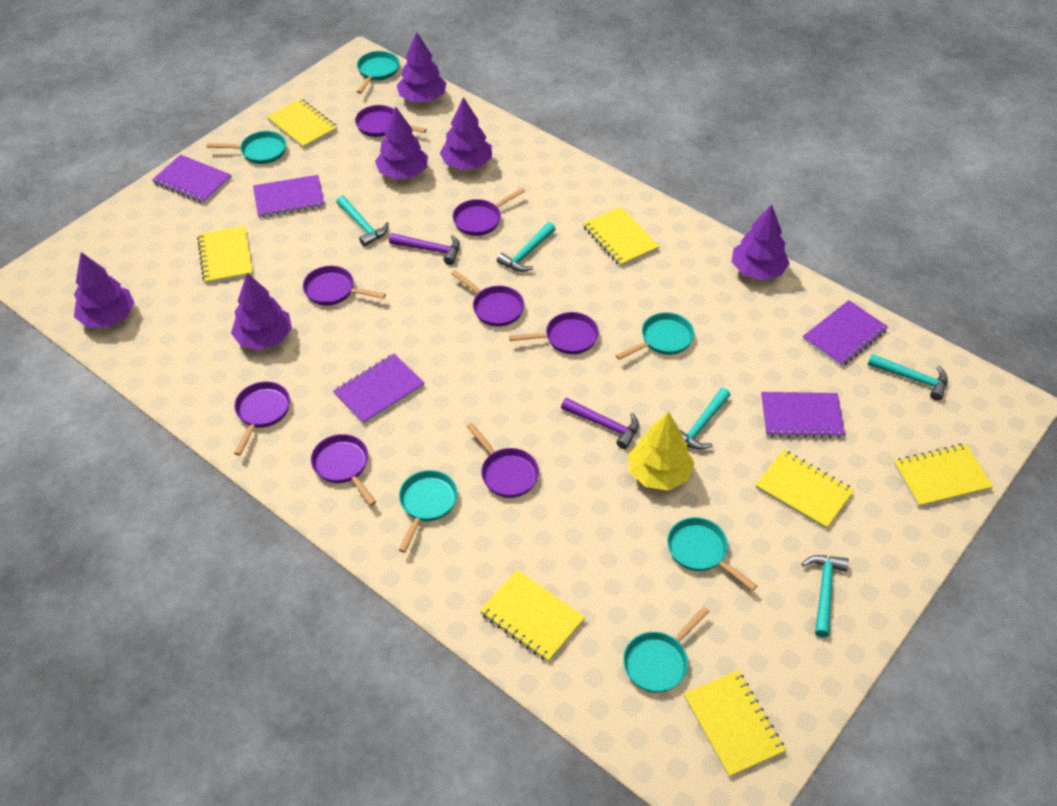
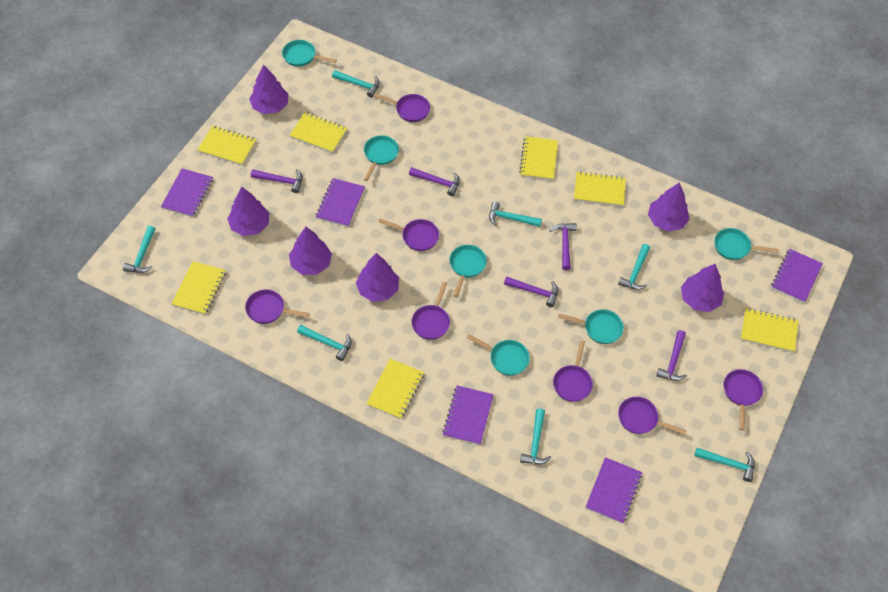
purple hammer: 2 -> 5
purple pan: 8 -> 7
turquoise hammer: 5 -> 7
yellow tree: 1 -> 0

